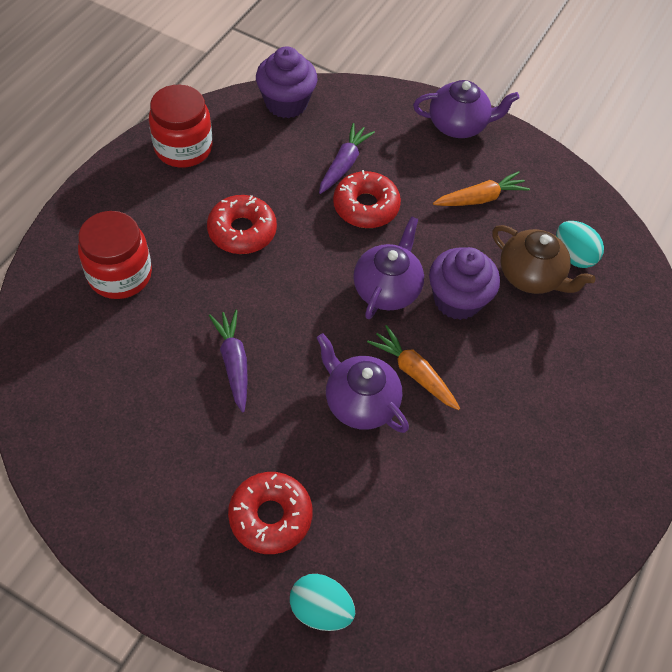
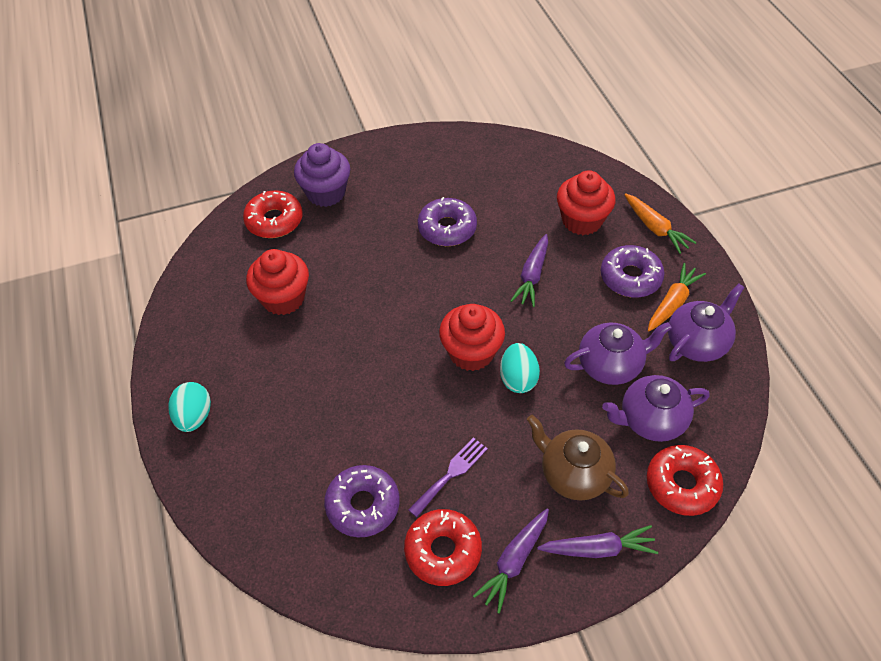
purple carrot: 2 -> 3
purple cupcake: 2 -> 1
purple donut: 0 -> 3
purple fork: 0 -> 1
red cupcake: 0 -> 3
red jar: 2 -> 0

